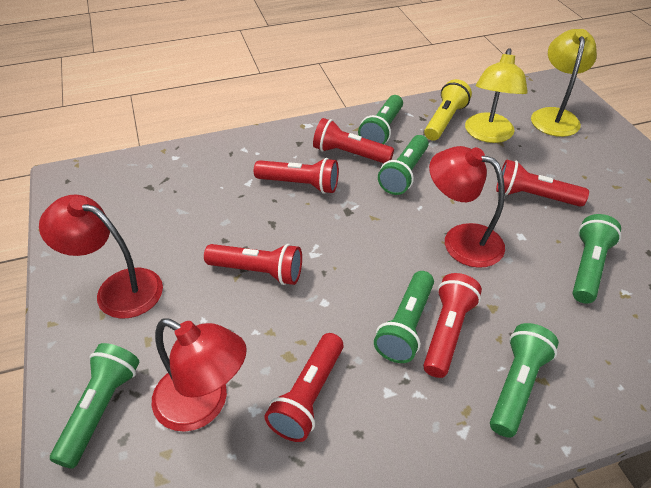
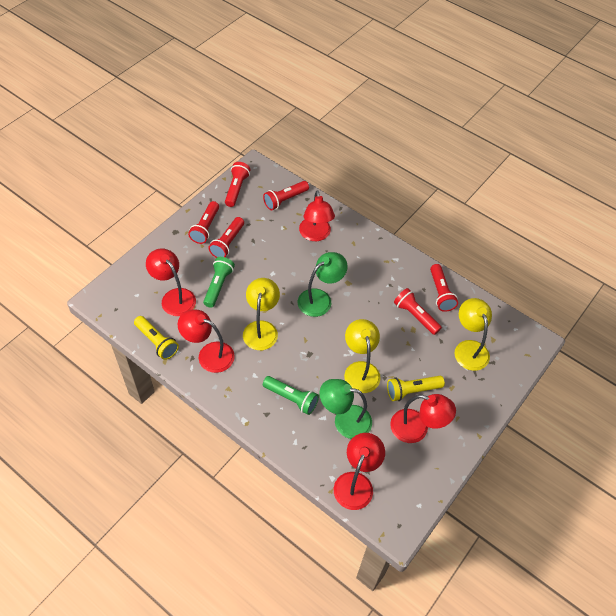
green flashlight: 6 -> 2
green lamp: 0 -> 2
red lamp: 3 -> 5
yellow flashlight: 1 -> 2
yellow lamp: 2 -> 3

